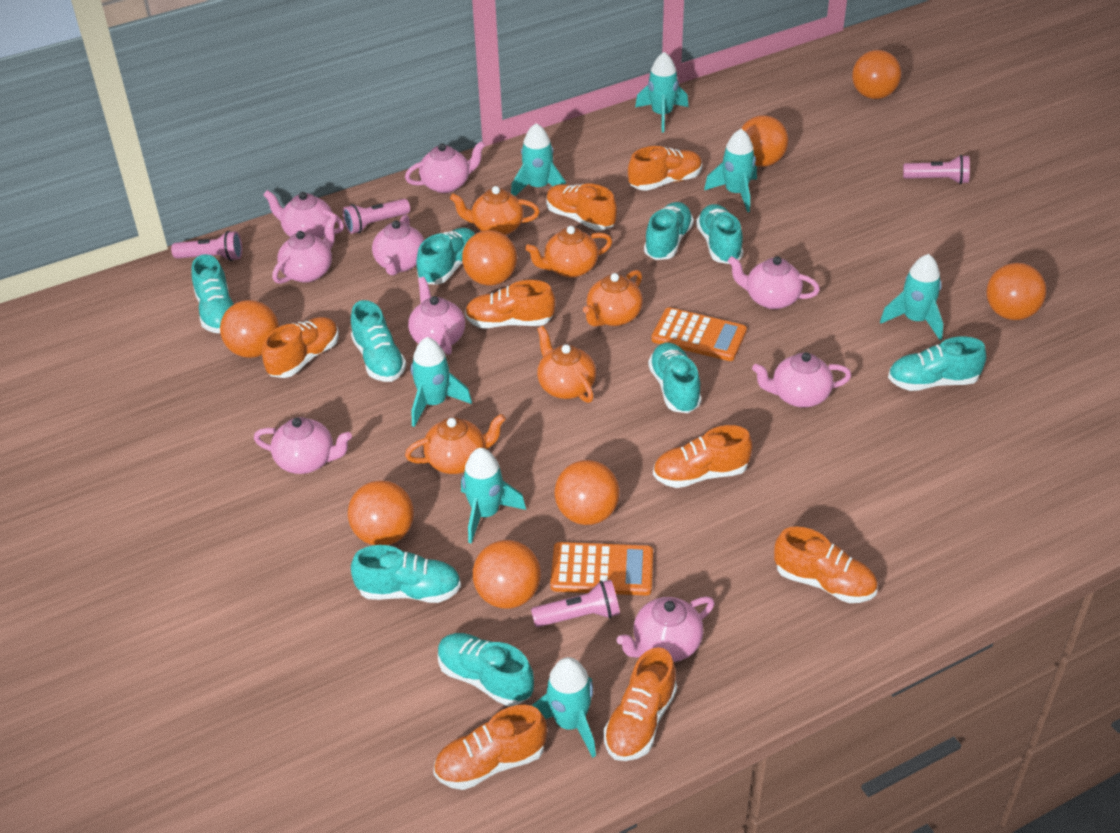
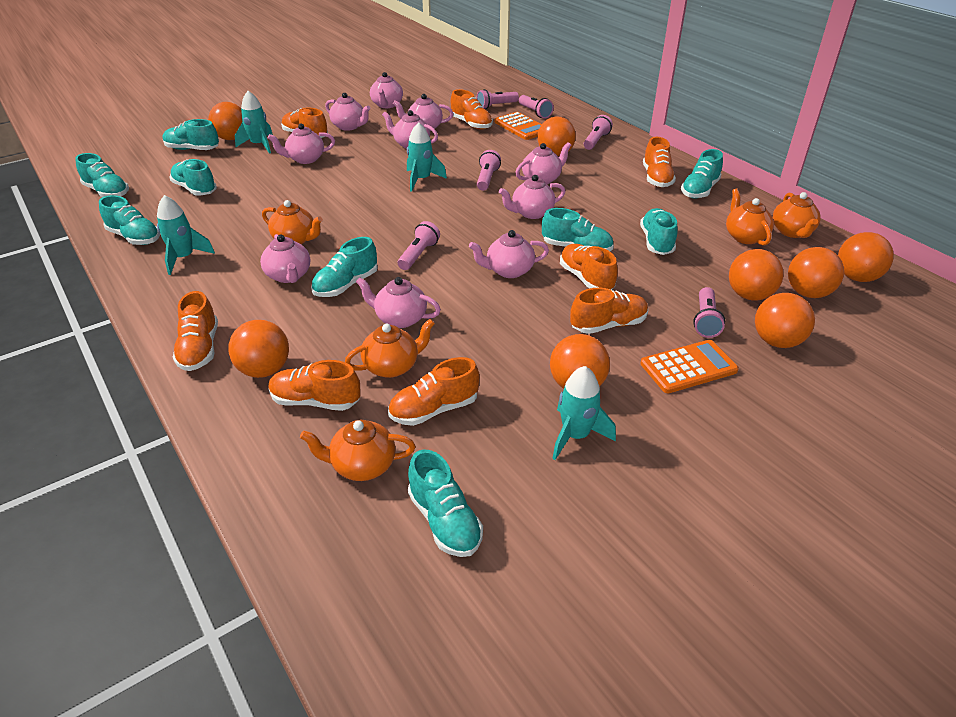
pink flashlight: 4 -> 6
pink teapot: 9 -> 10
turquoise rocket: 7 -> 4

